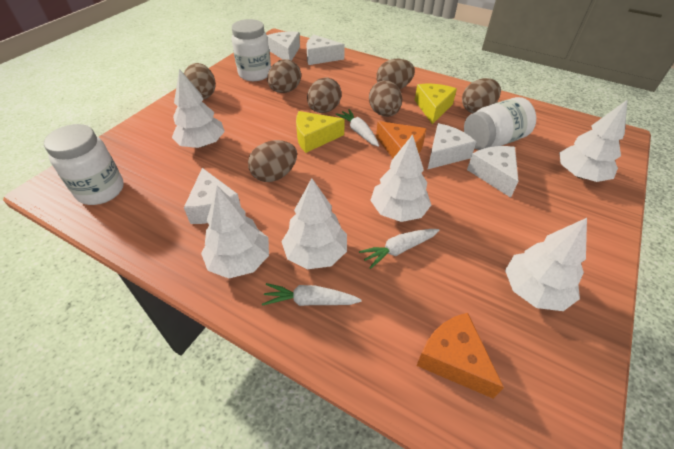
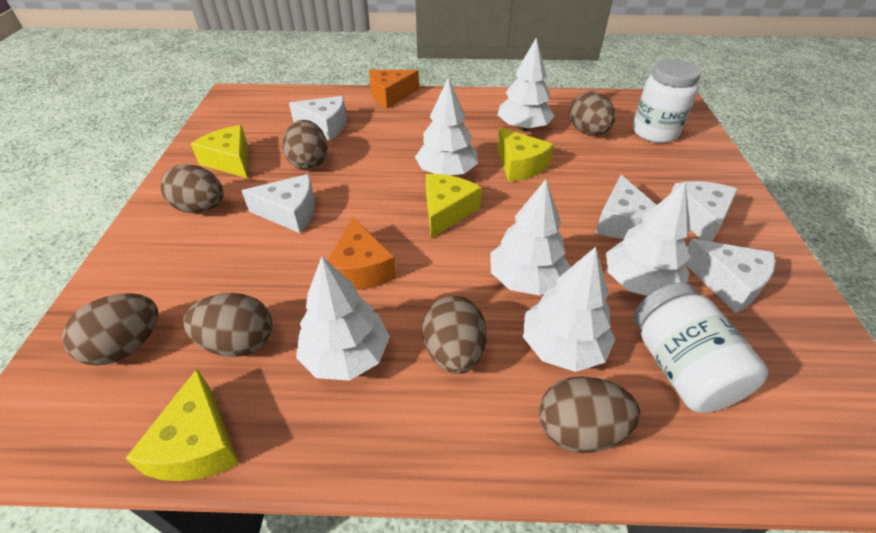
white carrot: 3 -> 0
white jar: 3 -> 2
yellow cheese: 2 -> 4

